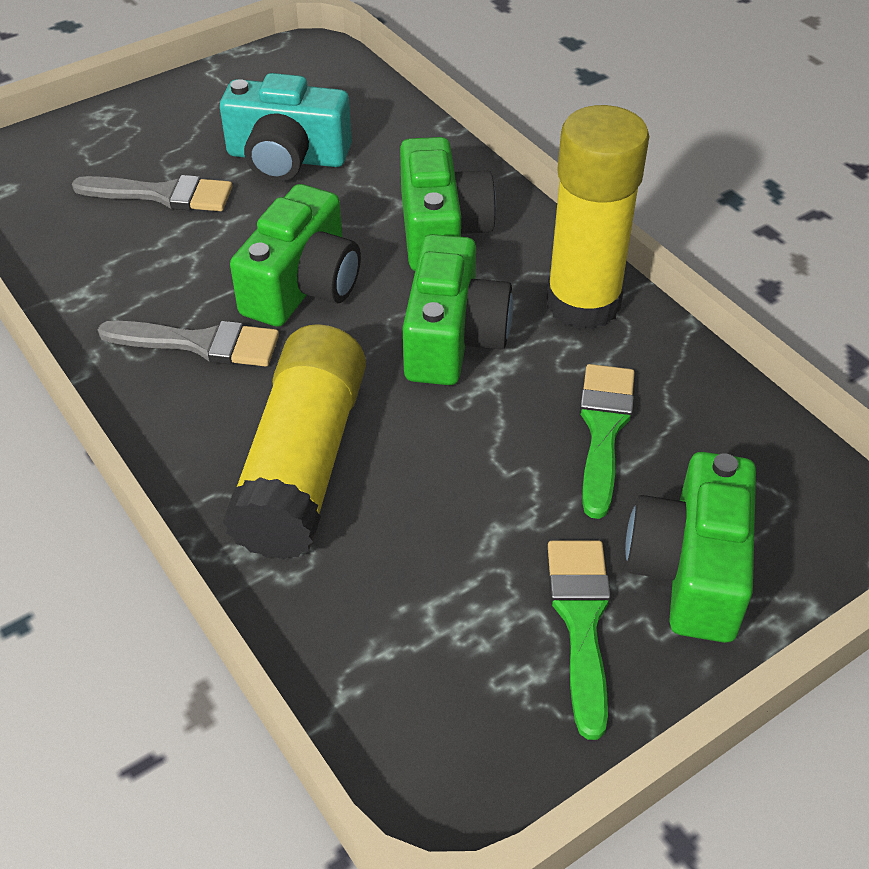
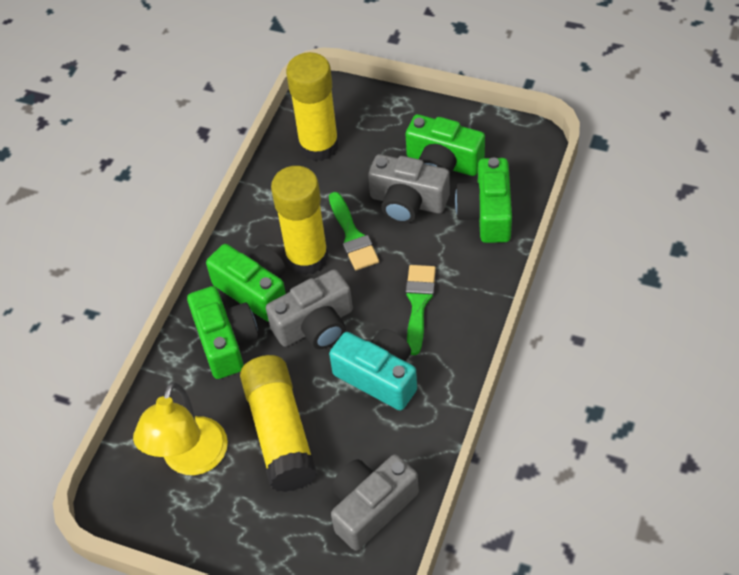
grey brush: 2 -> 0
grey camera: 0 -> 3
yellow glue stick: 2 -> 3
yellow lamp: 0 -> 1

